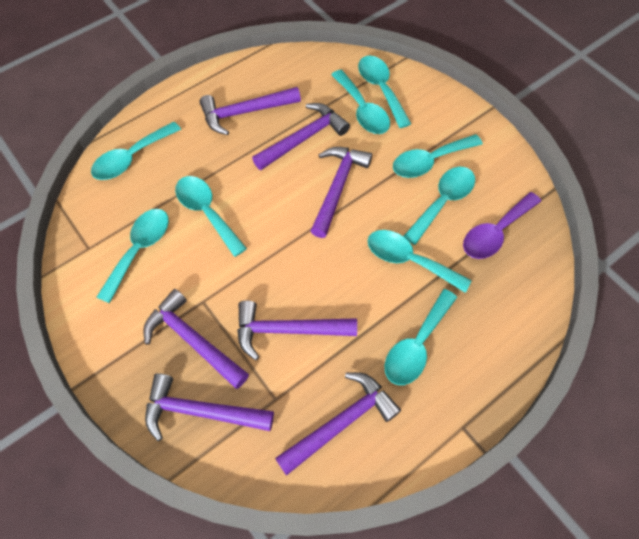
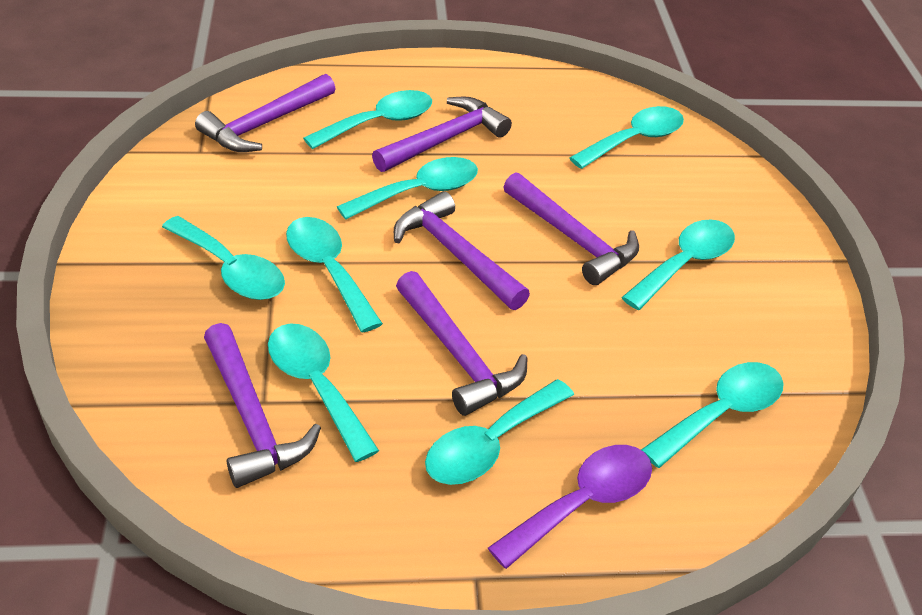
purple hammer: 7 -> 6

